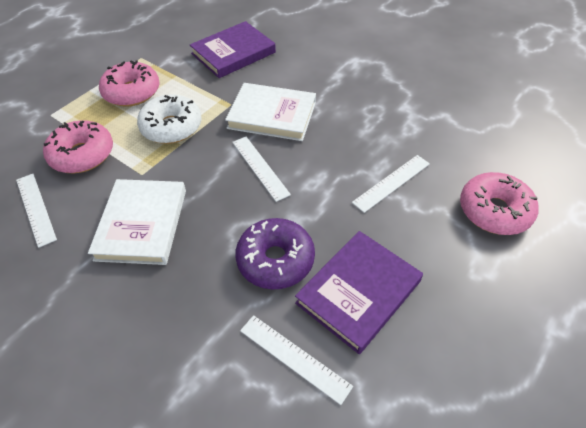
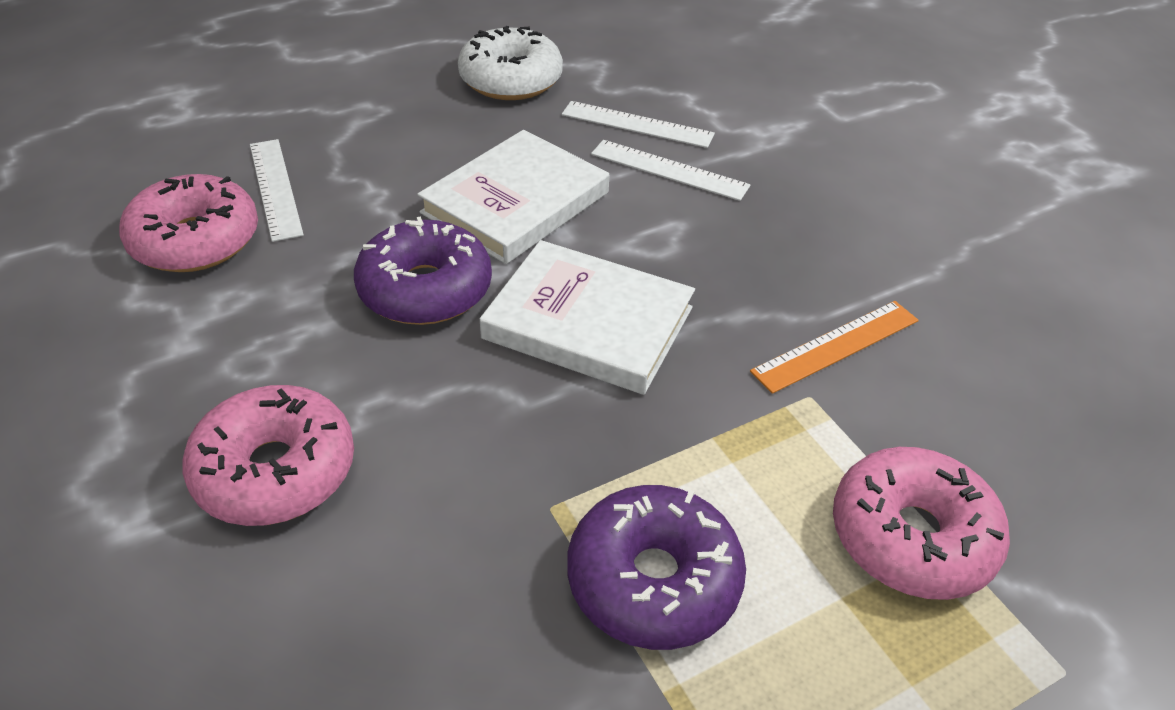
orange ruler: 0 -> 1
purple book: 2 -> 0
purple donut: 1 -> 2
white ruler: 4 -> 3

